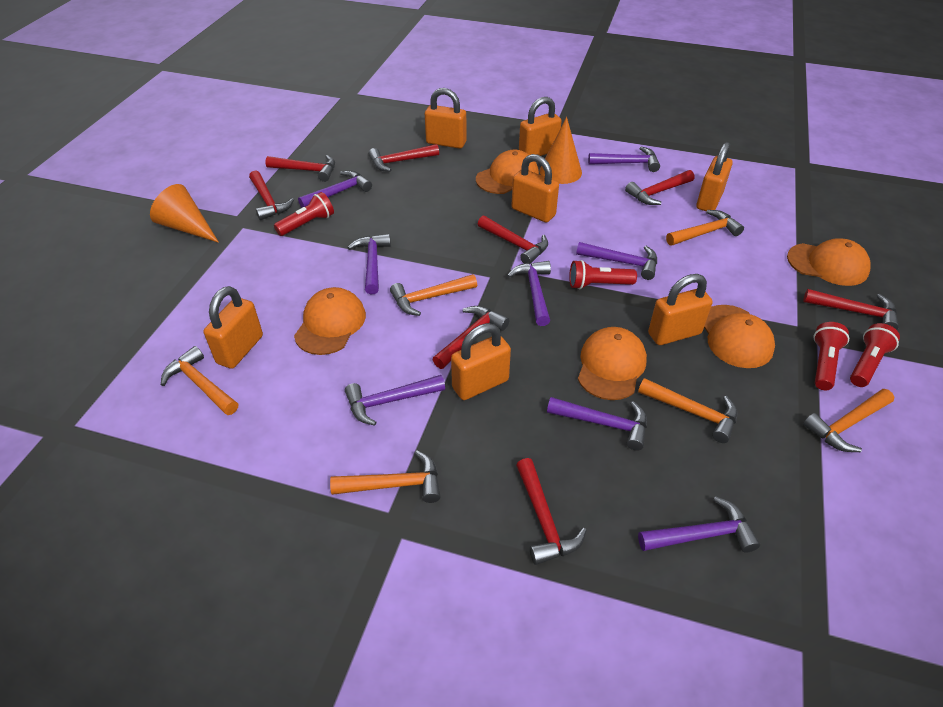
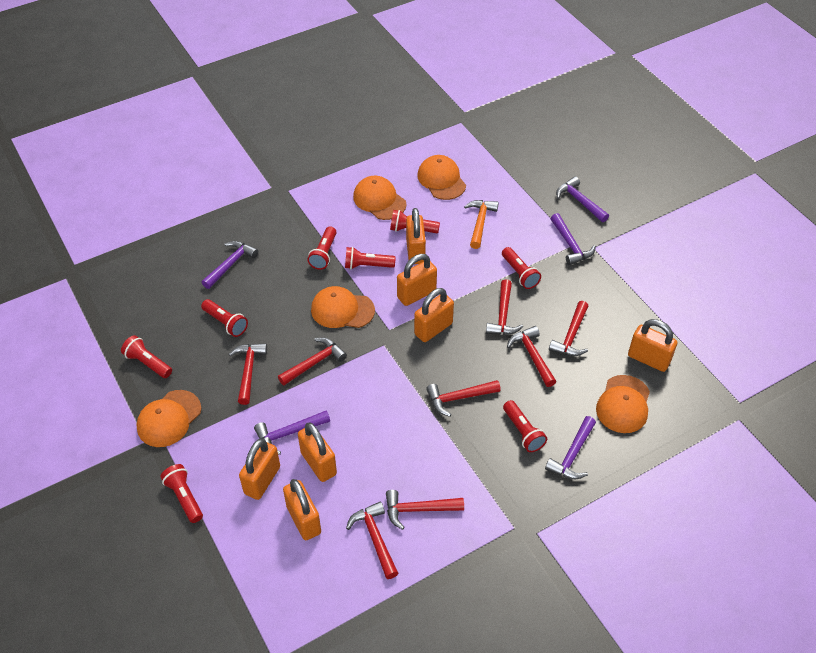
orange cone: 2 -> 0
orange hammer: 6 -> 1
purple hammer: 8 -> 5
red flashlight: 4 -> 8

